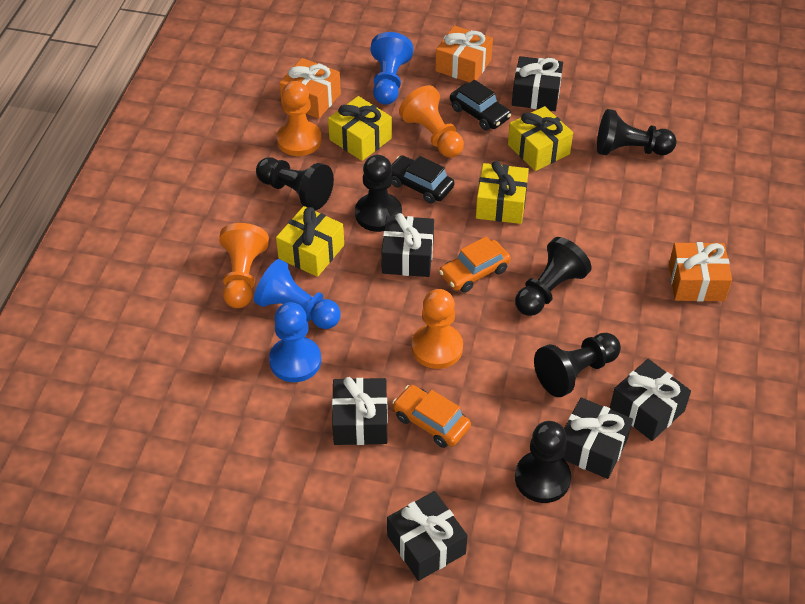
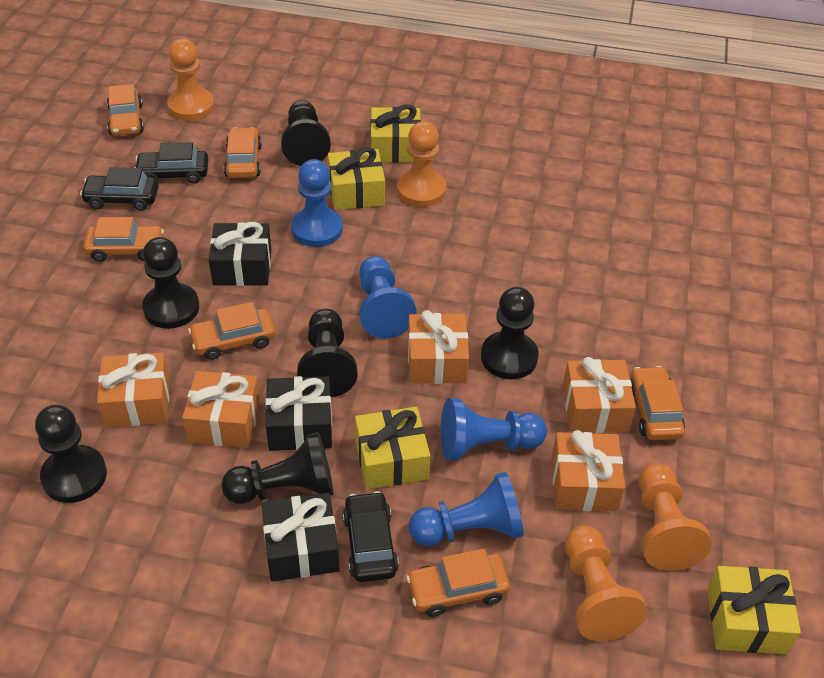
black car: 2 -> 3
black gift: 6 -> 3
blue pawn: 3 -> 4
orange car: 2 -> 6
orange gift: 3 -> 5

